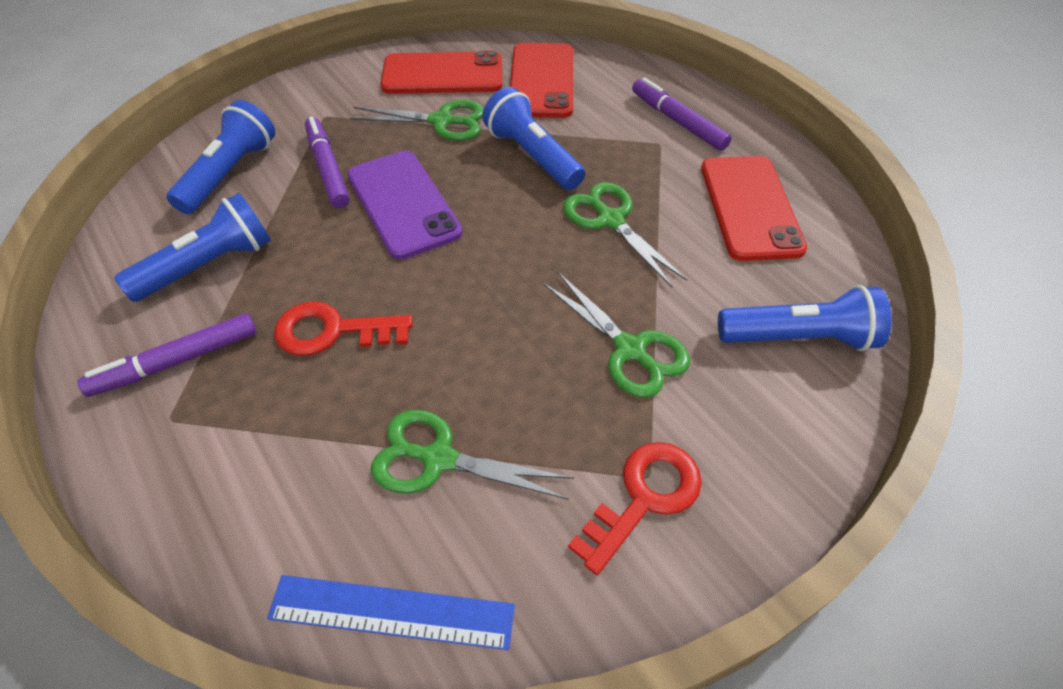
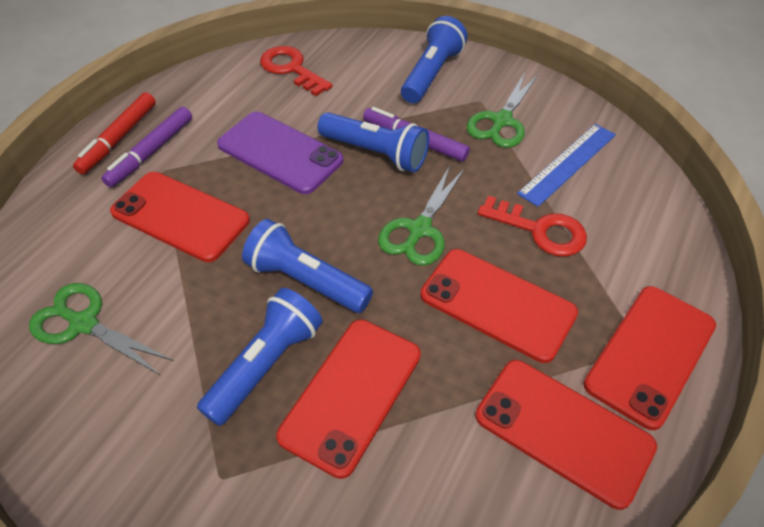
green scissors: 4 -> 3
purple marker: 3 -> 2
red marker: 0 -> 1
red phone: 3 -> 5

